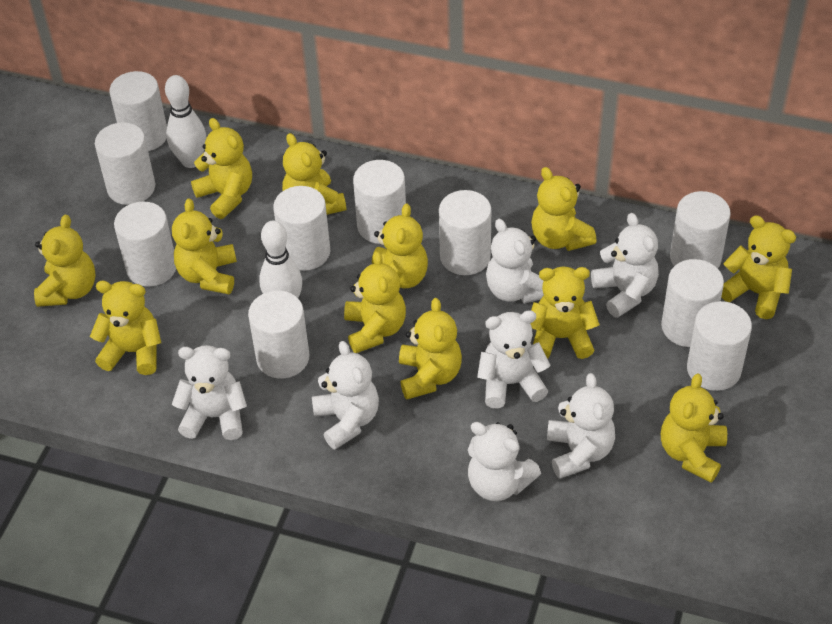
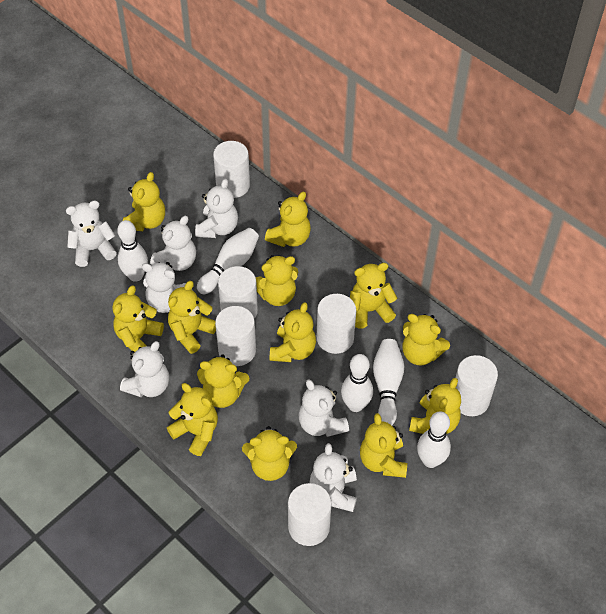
white bowling pin: 2 -> 5
white cylinder: 10 -> 6
yellow teddy bear: 12 -> 13

